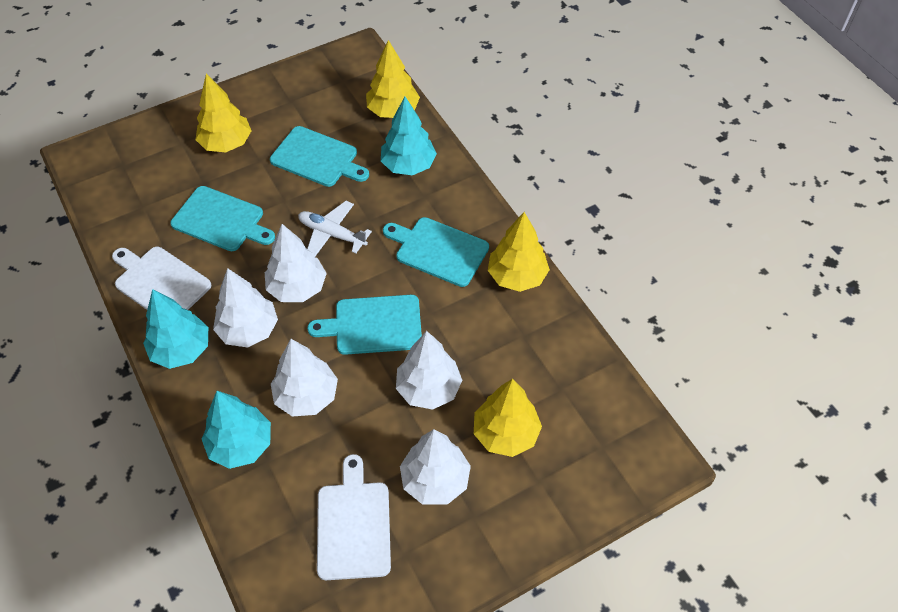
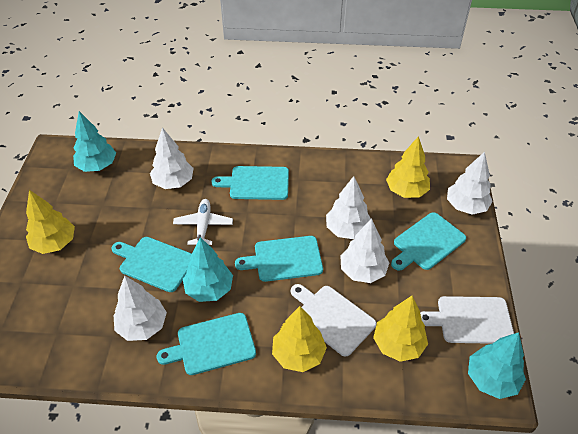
turquoise cutting board: 4 -> 5

